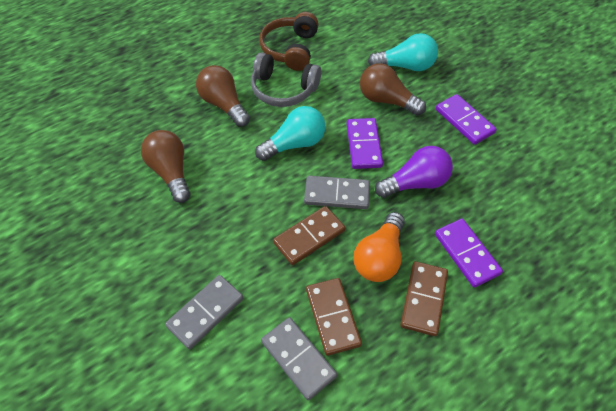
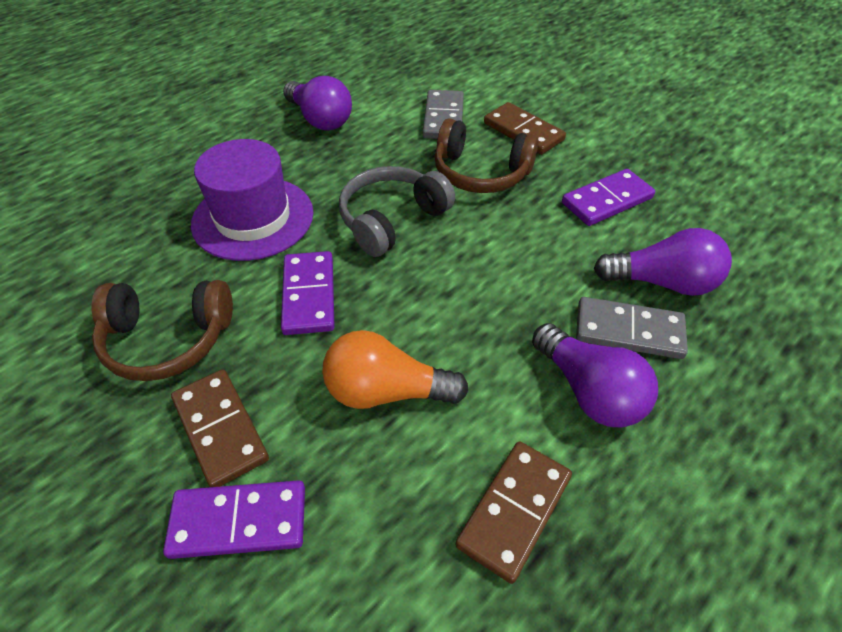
brown headphones: 1 -> 2
brown light bulb: 3 -> 0
grey domino: 3 -> 2
purple hat: 0 -> 1
purple light bulb: 1 -> 3
turquoise light bulb: 2 -> 0

